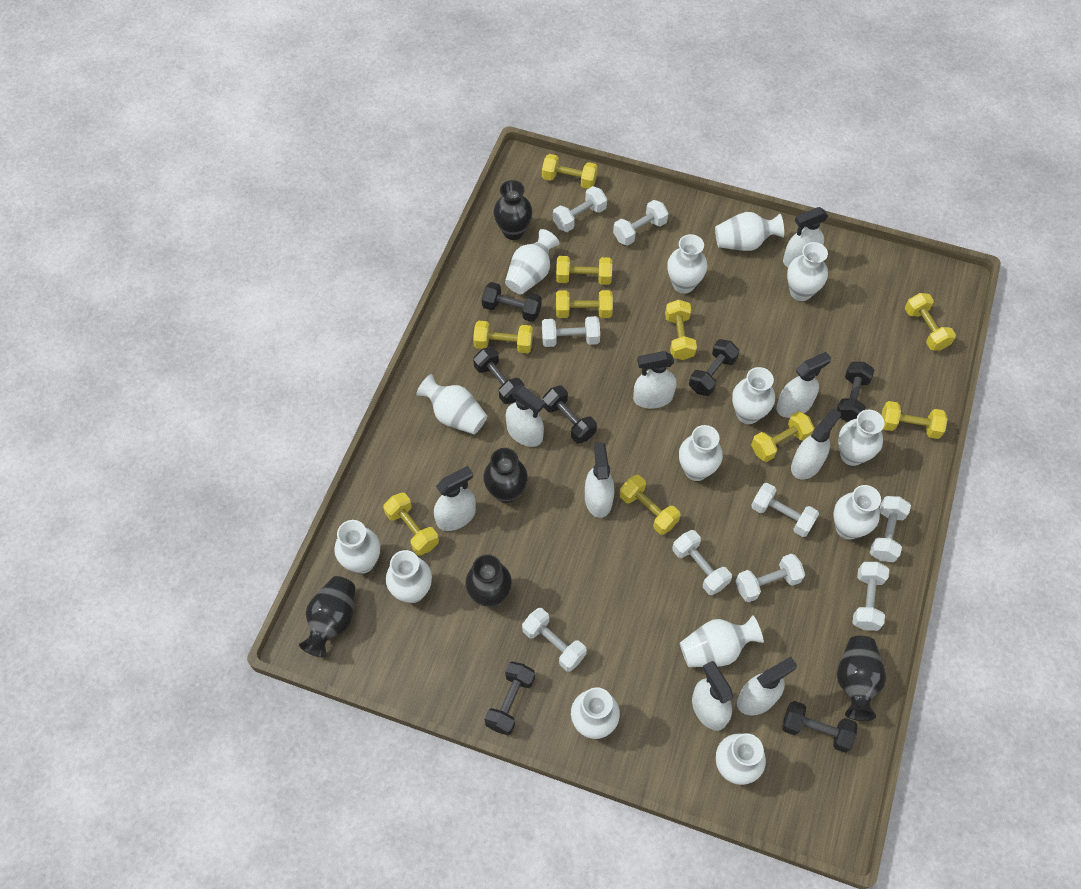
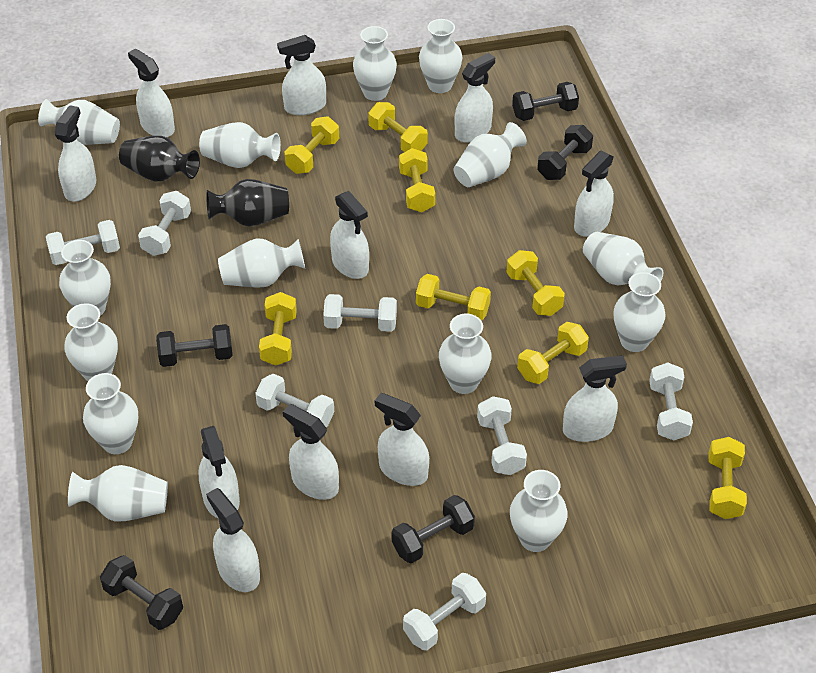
black dumbbell: 7 -> 5
black vase: 5 -> 2
white dumbbell: 9 -> 7
white spray bottle: 9 -> 11
yellow dumbbell: 10 -> 8

